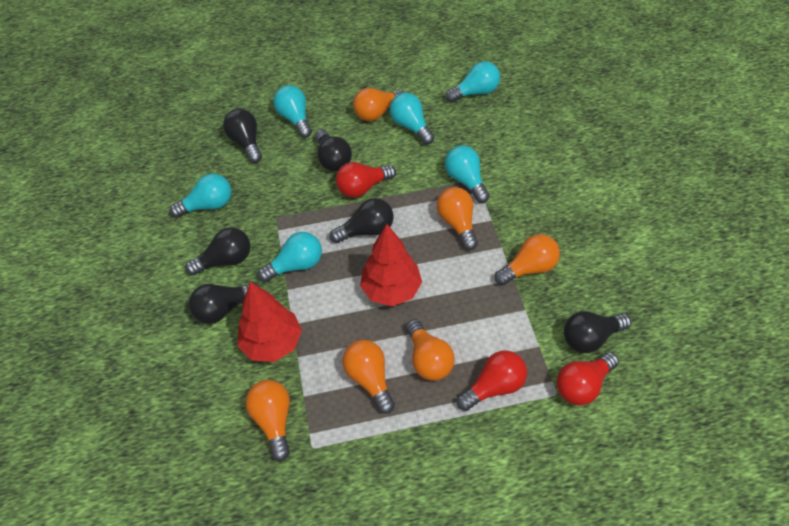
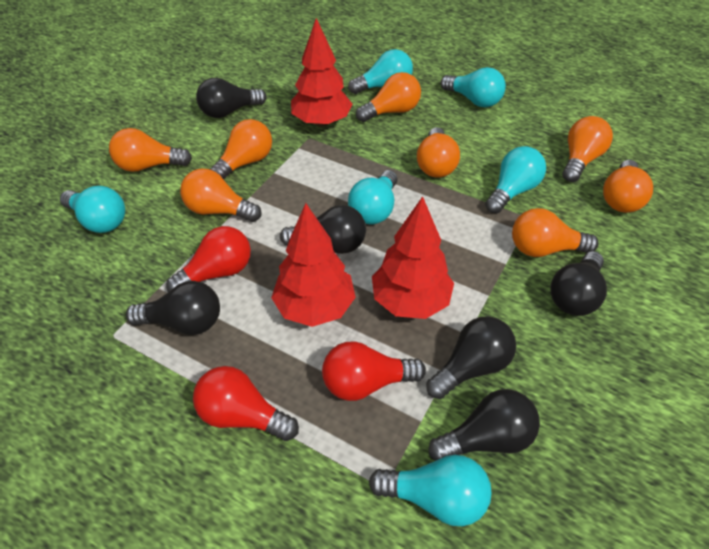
orange light bulb: 6 -> 8
red tree: 2 -> 3

